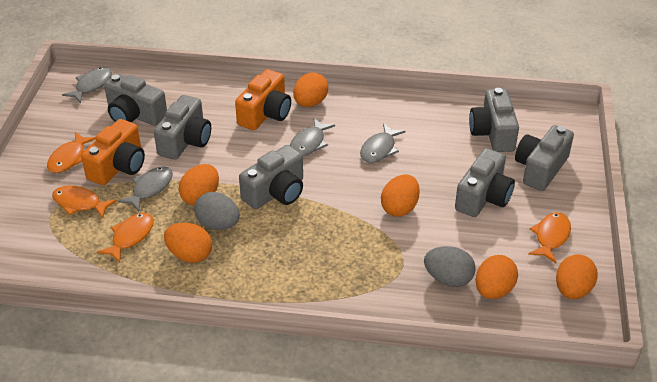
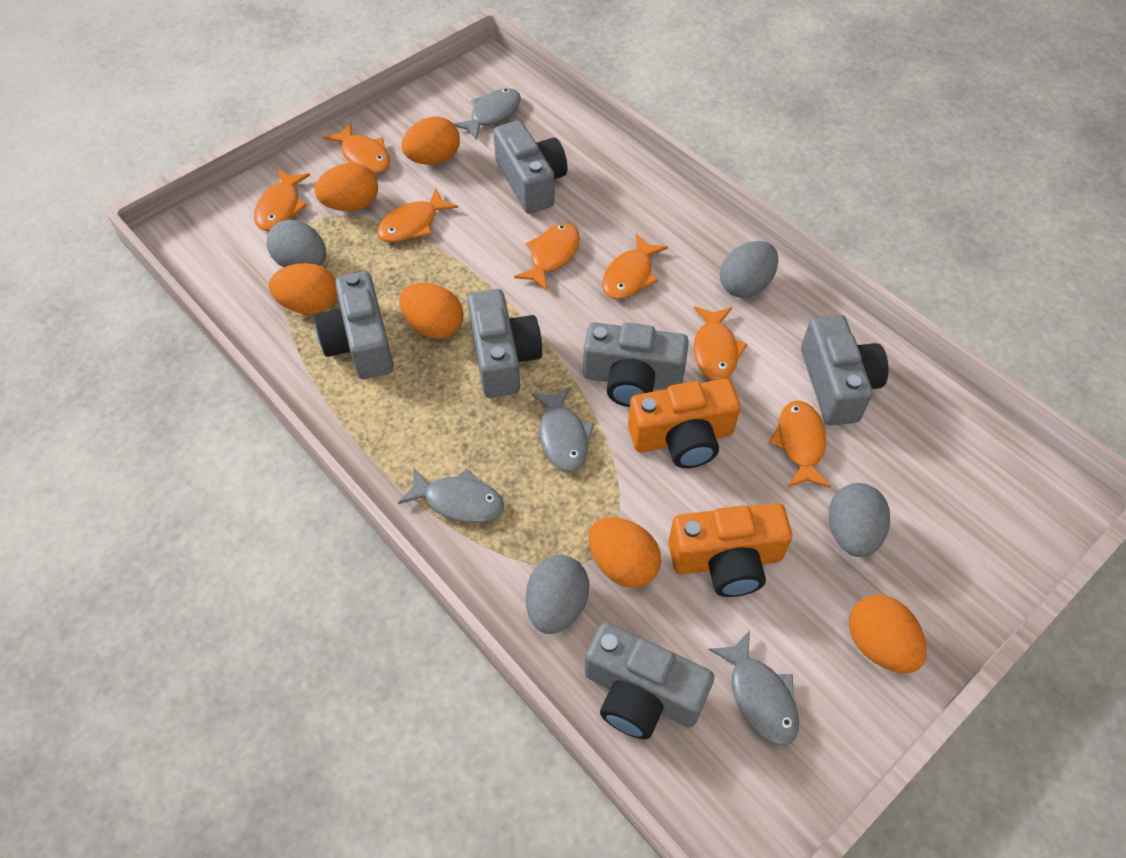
grey egg: 2 -> 4
orange fish: 4 -> 7

